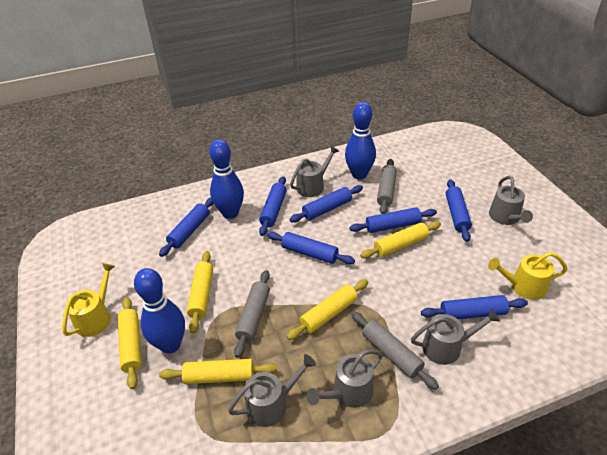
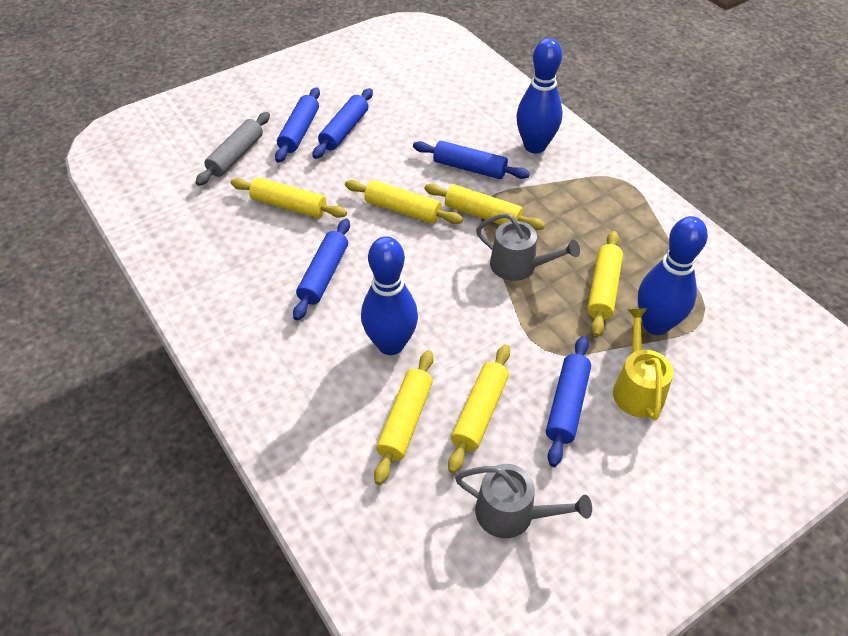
blue rolling pin: 7 -> 5
grey rolling pin: 3 -> 1
grey watering can: 5 -> 2
yellow rolling pin: 5 -> 6
yellow watering can: 2 -> 1

